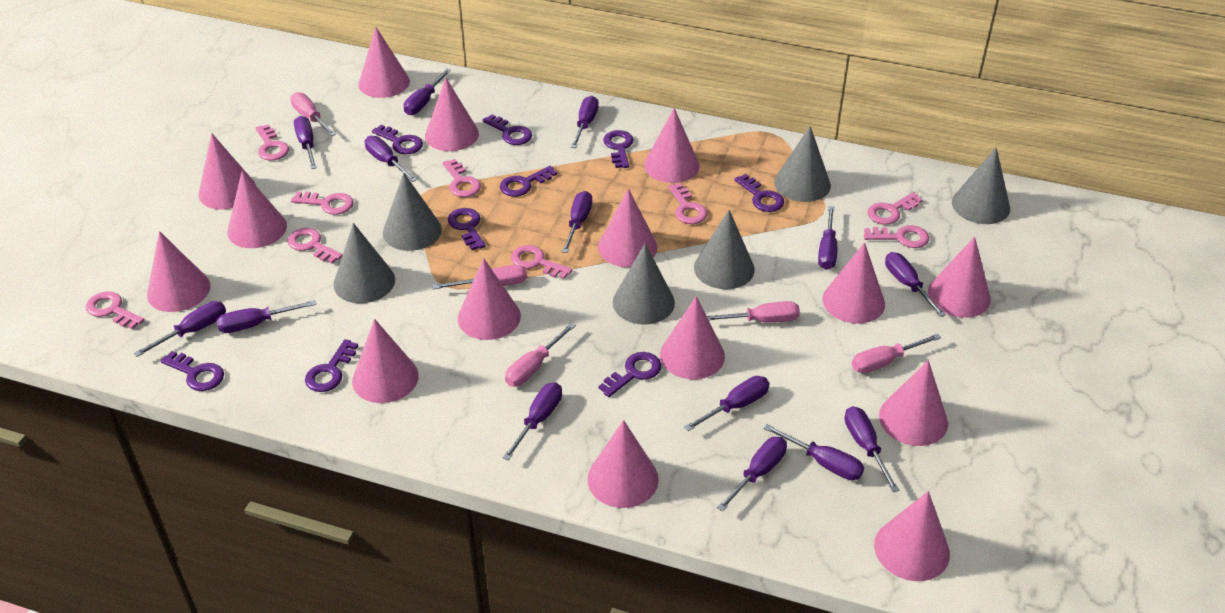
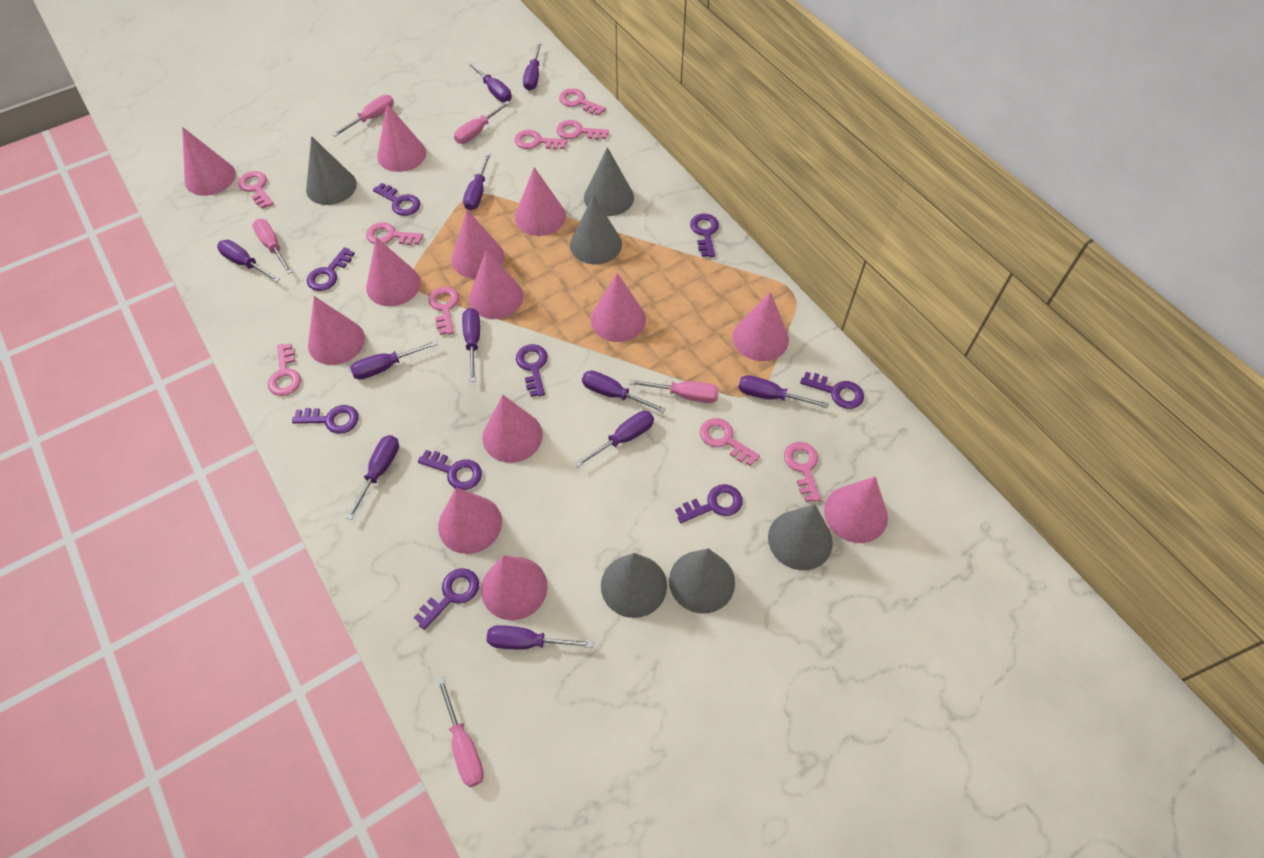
pink cone: 15 -> 13
purple screwdriver: 14 -> 11

